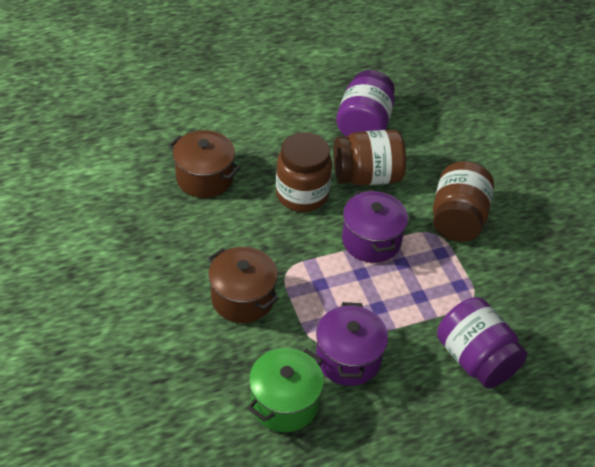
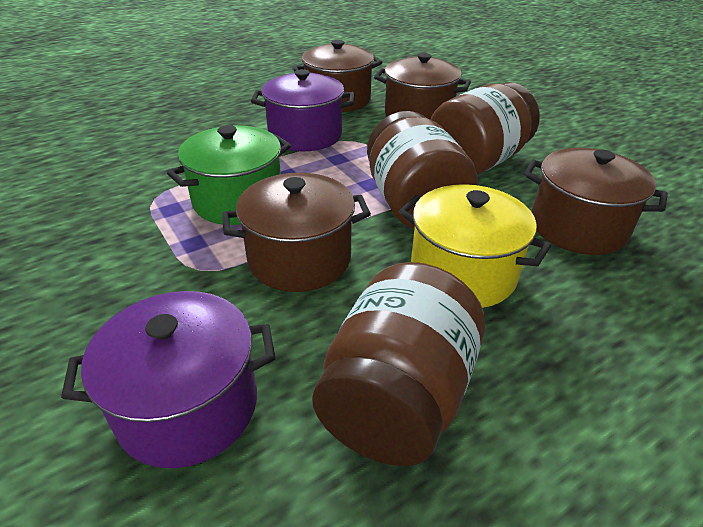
brown pot: 2 -> 4
purple jar: 2 -> 0
yellow pot: 0 -> 1

